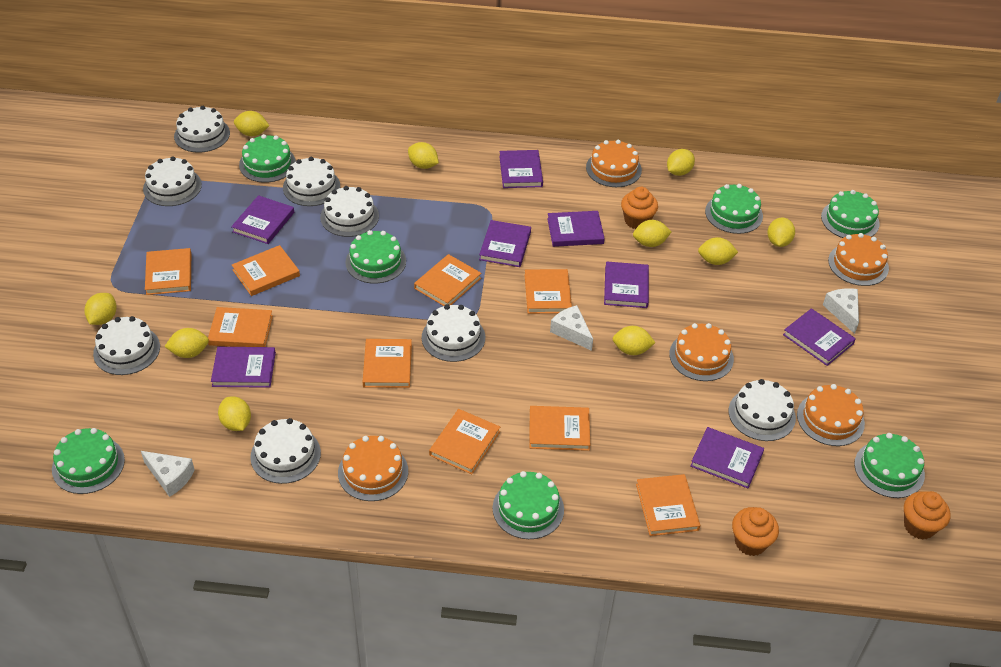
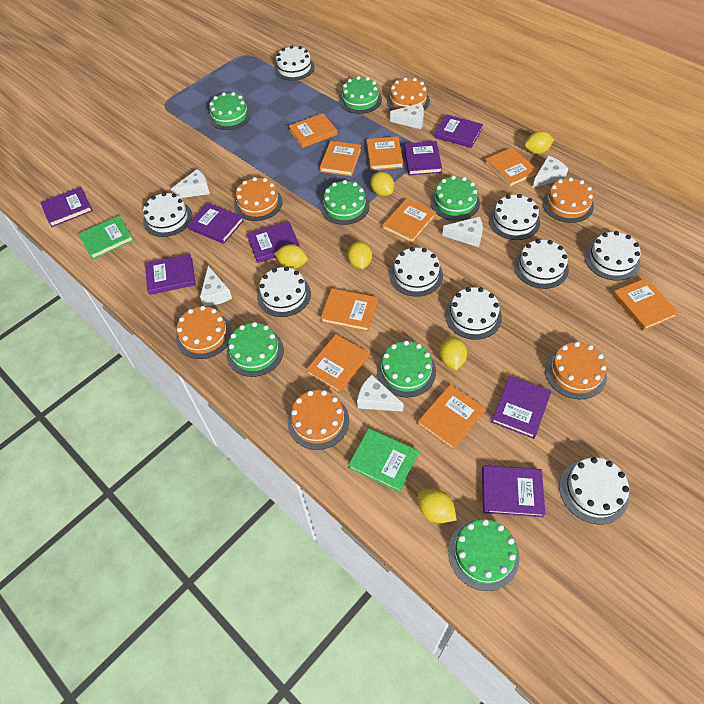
green book: 0 -> 2
orange cake: 5 -> 6
orange cupcake: 3 -> 0
white cake: 8 -> 9
white cheese: 3 -> 6
yellow lemon: 10 -> 6

